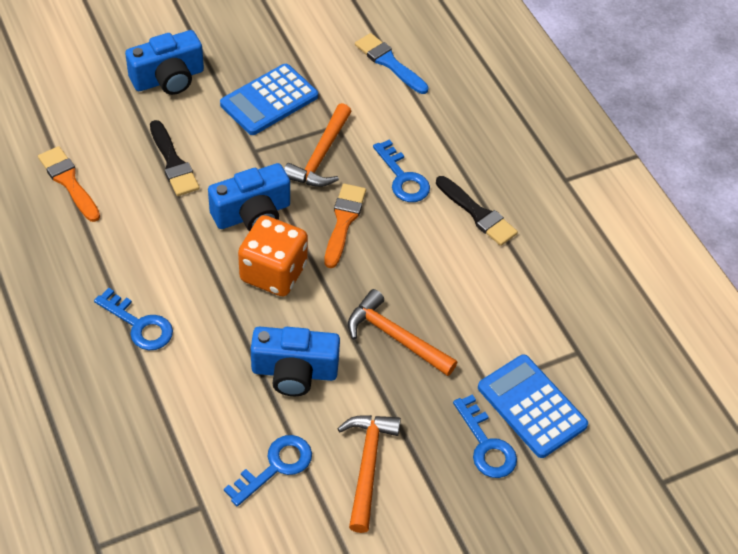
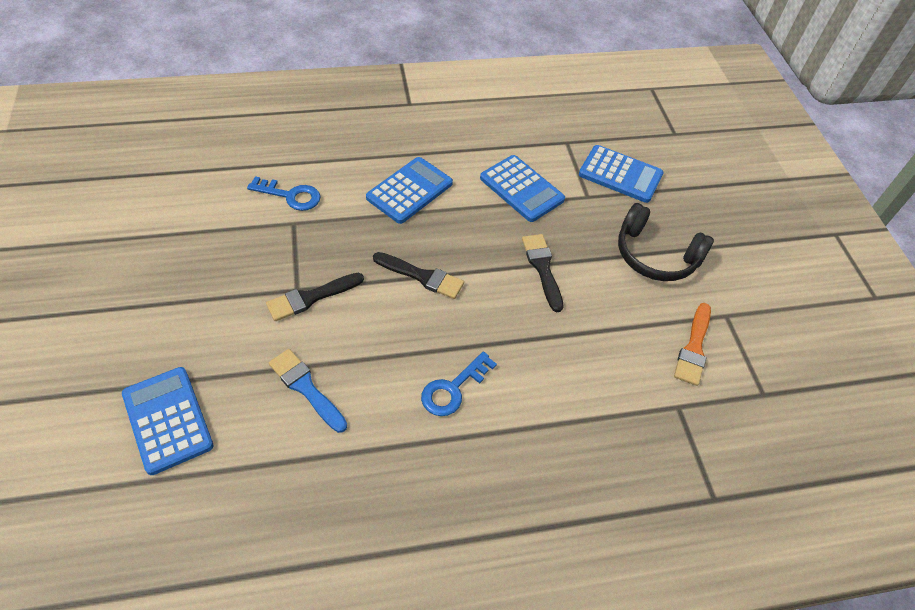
black brush: 2 -> 3
black headphones: 0 -> 1
blue calculator: 2 -> 4
blue camera: 3 -> 0
blue key: 4 -> 2
orange brush: 2 -> 1
orange dice: 1 -> 0
orange hammer: 3 -> 0

